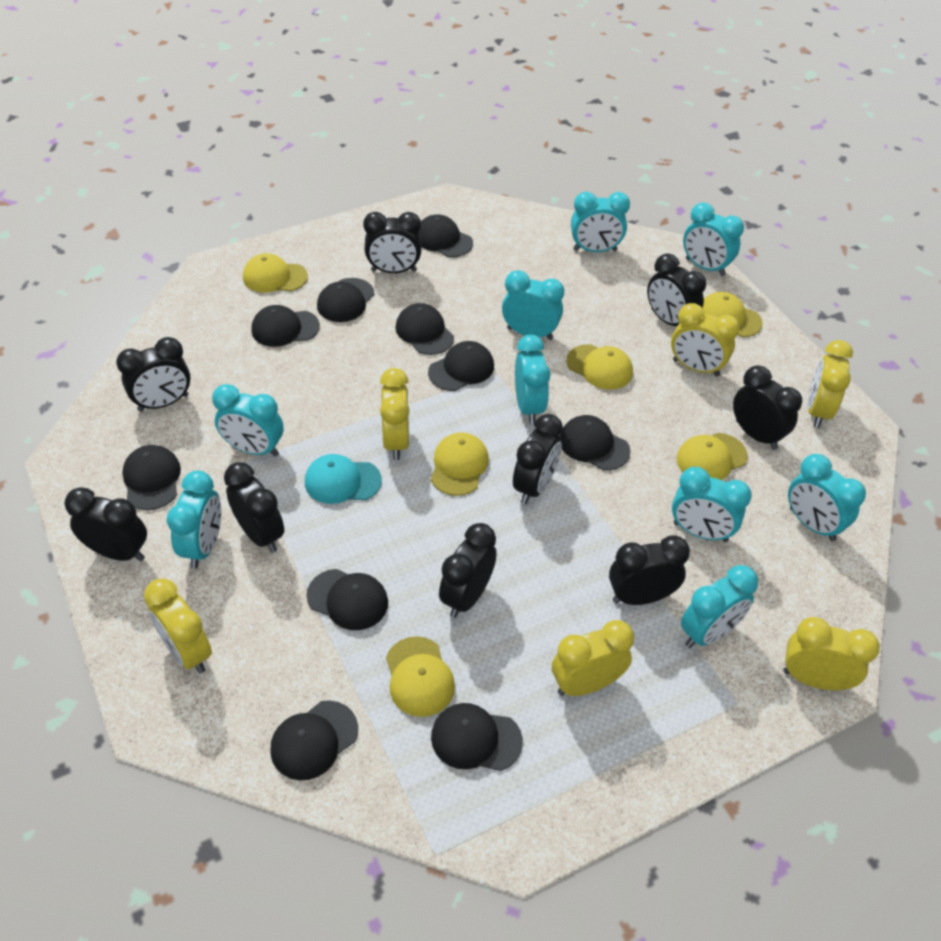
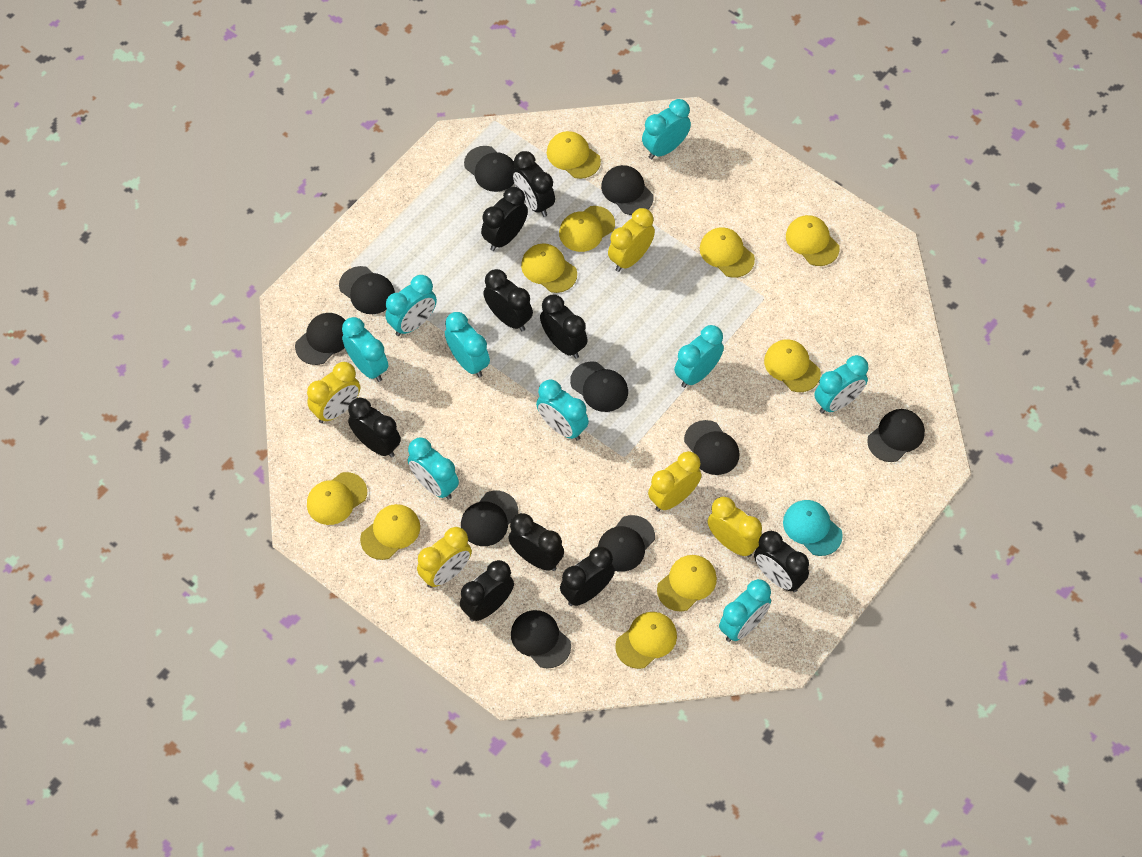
yellow cap: 6 -> 10
yellow clock: 6 -> 5

